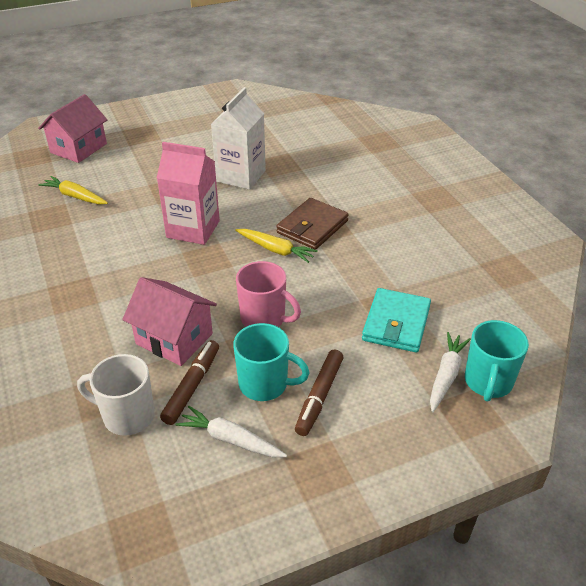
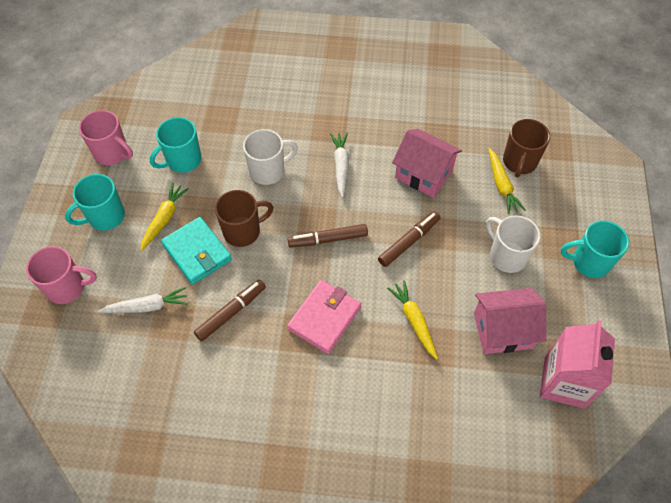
brown marker: 2 -> 3
brown mug: 0 -> 2
brown wallet: 1 -> 0
pink mug: 1 -> 2
pink wallet: 0 -> 1
turquoise mug: 2 -> 3
white carton: 1 -> 0
white mug: 1 -> 2
yellow carrot: 2 -> 3

